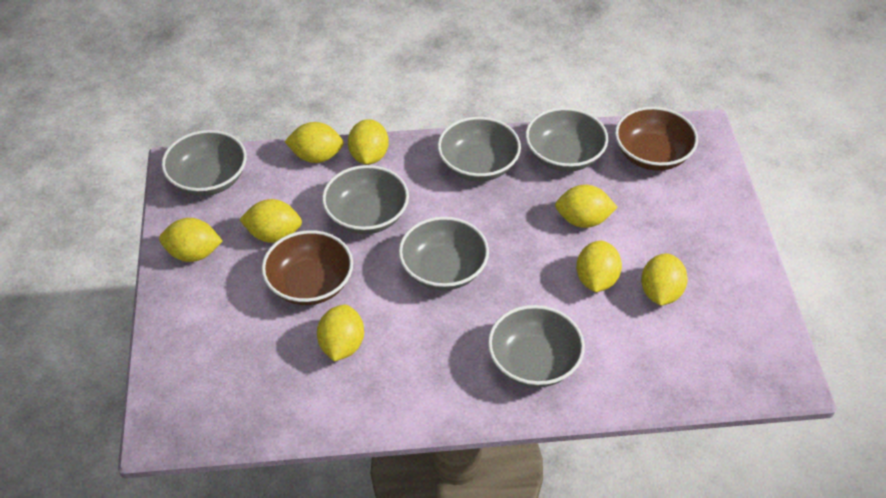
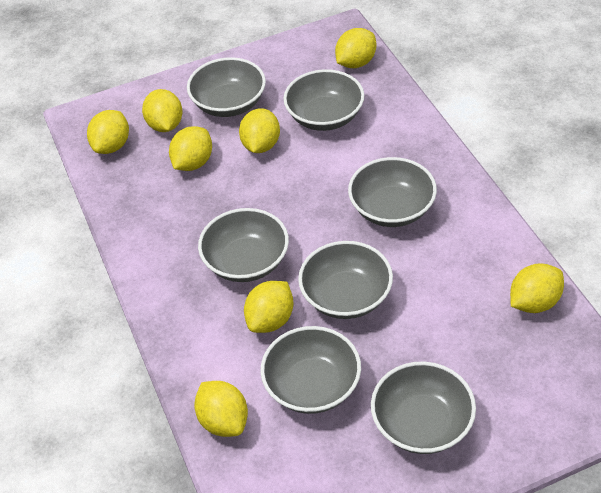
brown bowl: 2 -> 0
grey bowl: 6 -> 7

